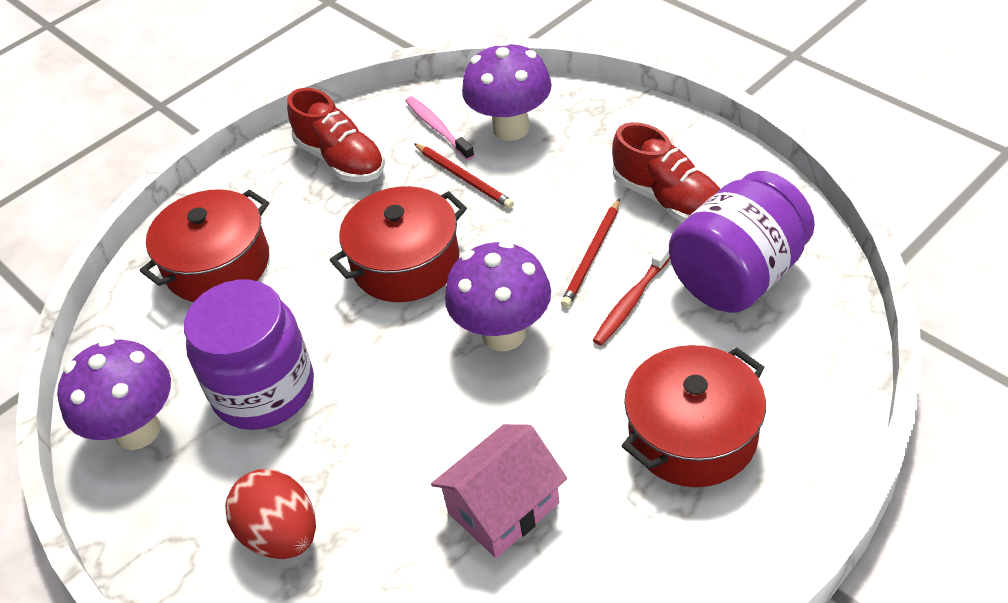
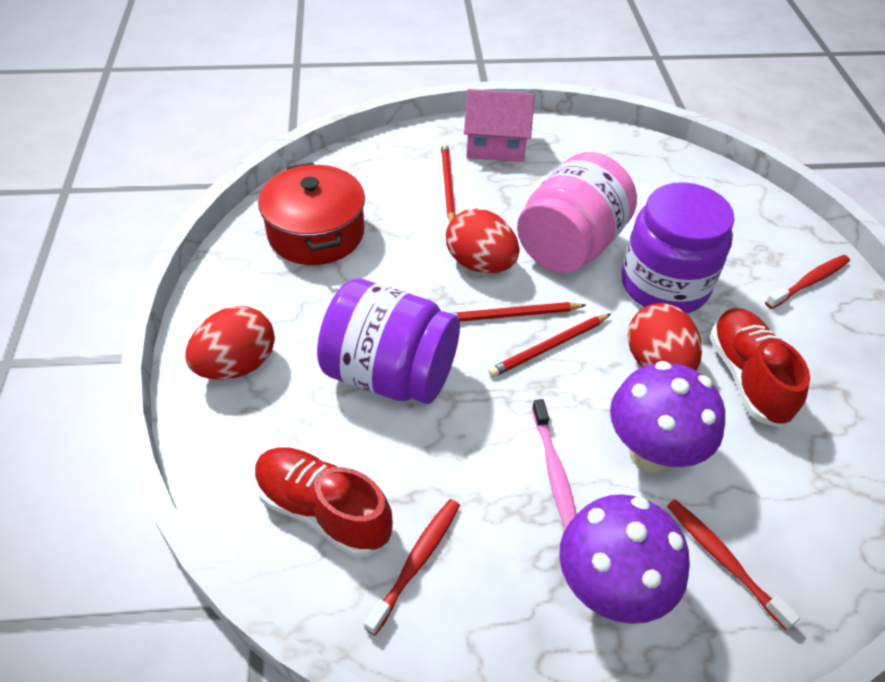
pink jar: 0 -> 1
purple mushroom: 3 -> 2
red egg: 1 -> 3
red pencil: 2 -> 3
red pot: 3 -> 1
red toothbrush: 1 -> 3

